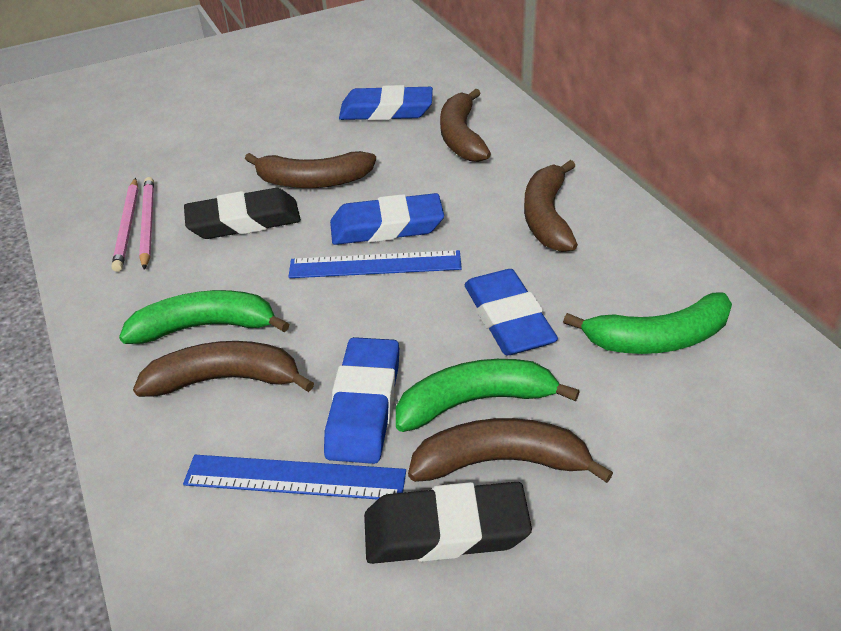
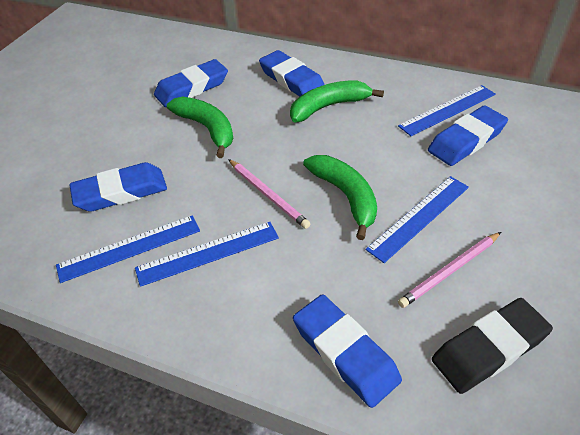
black eraser: 2 -> 1
blue eraser: 4 -> 5
blue ruler: 2 -> 4
brown banana: 5 -> 0

